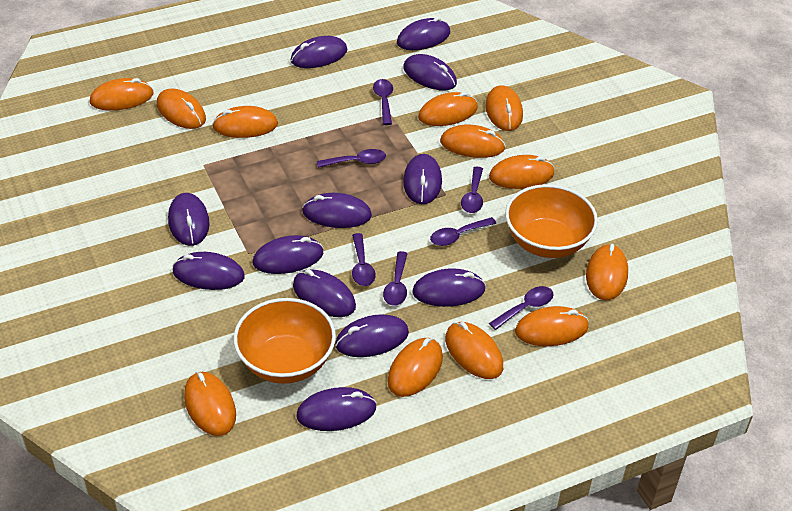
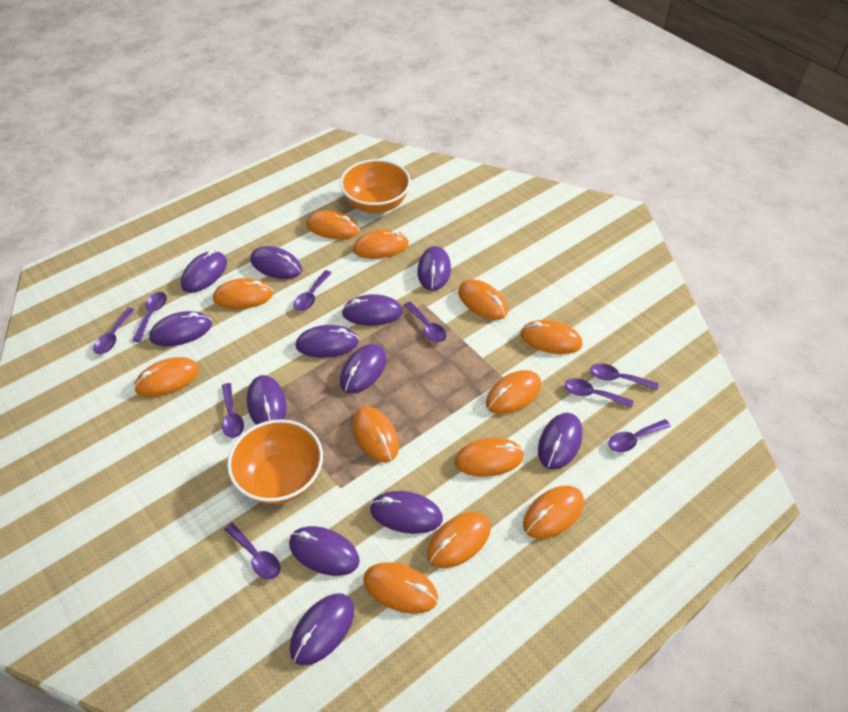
purple spoon: 7 -> 9

